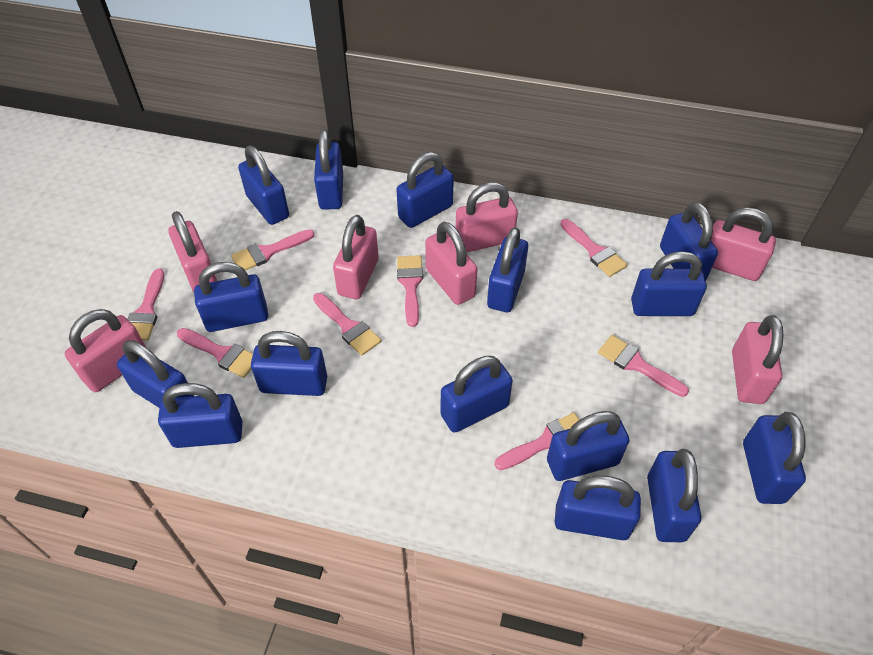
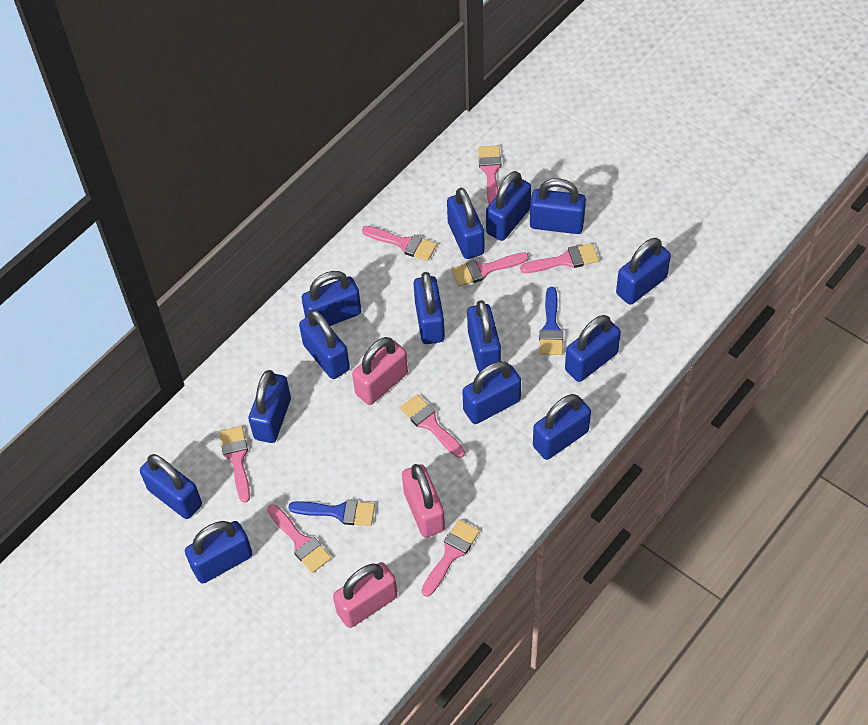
blue brush: 0 -> 2
blue padlock: 15 -> 14
pink padlock: 7 -> 3

